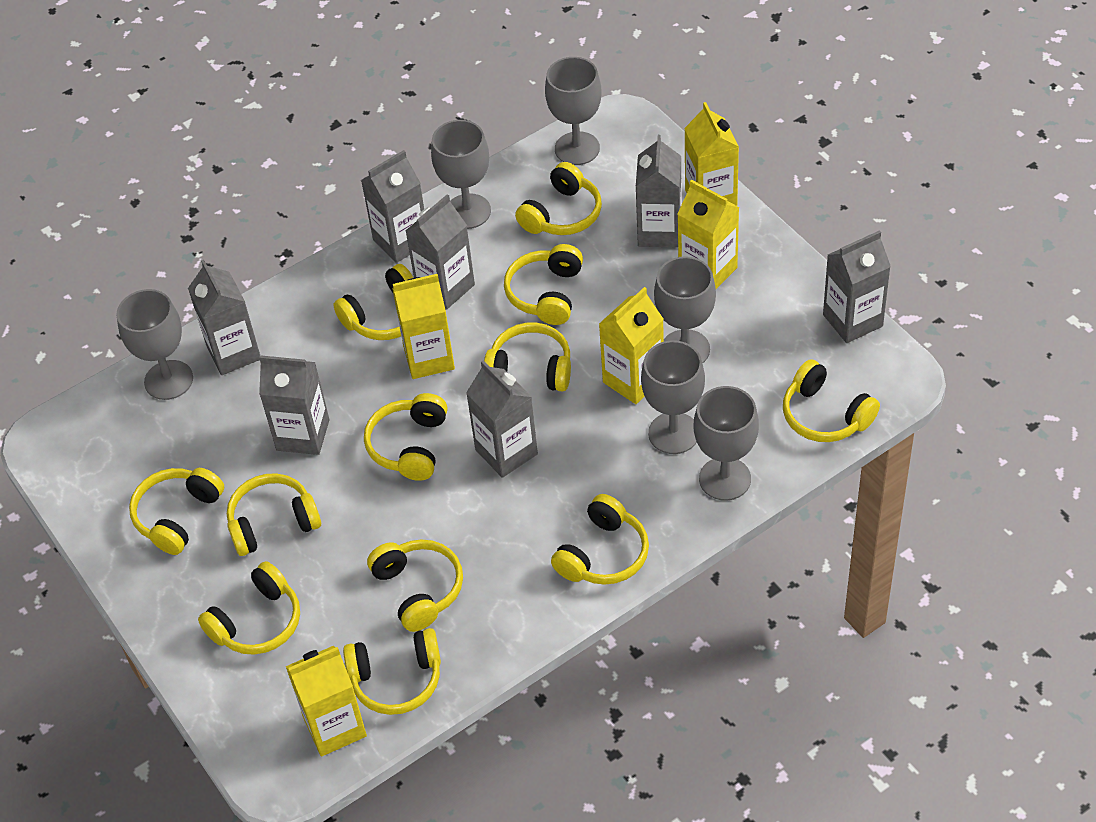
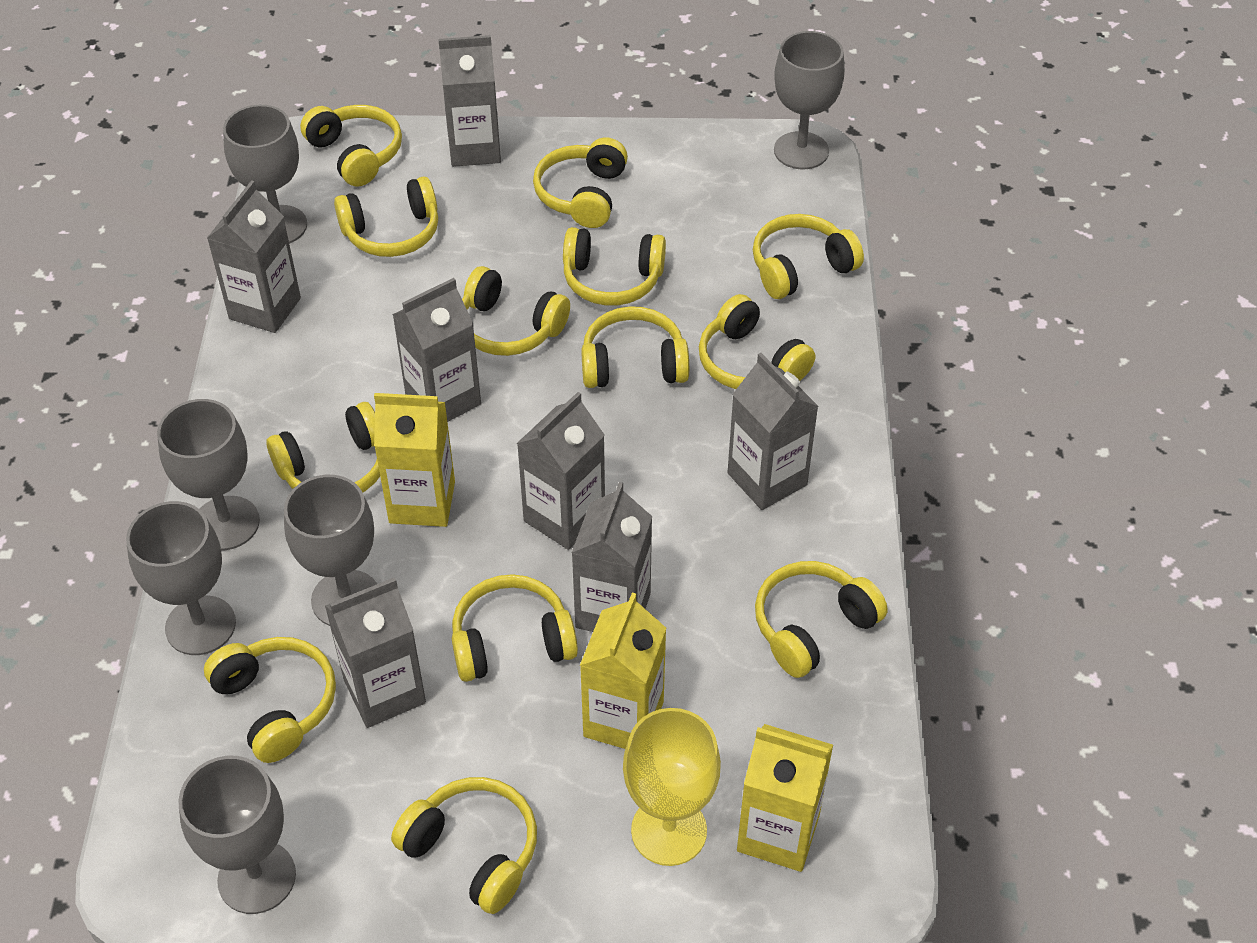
yellow carton: 5 -> 3
yellow goblet: 0 -> 1
yellow headphones: 12 -> 13

